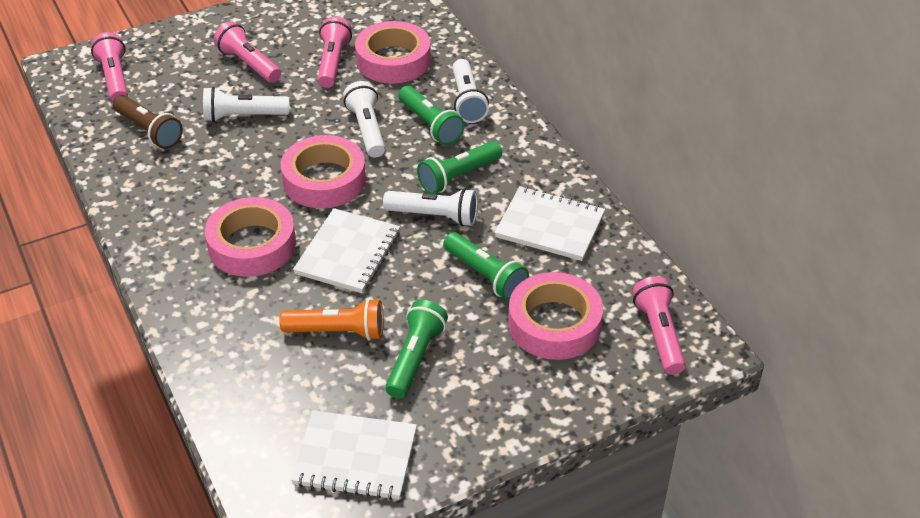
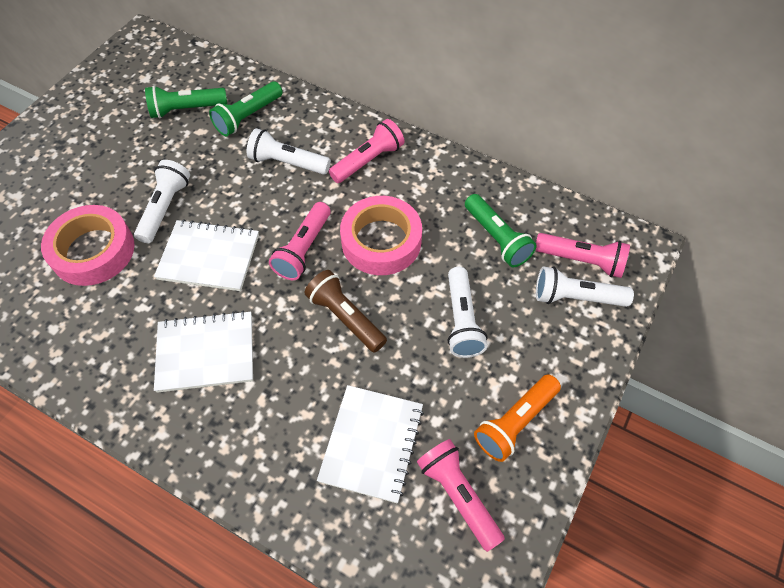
green flashlight: 4 -> 3
pink tape: 4 -> 2

